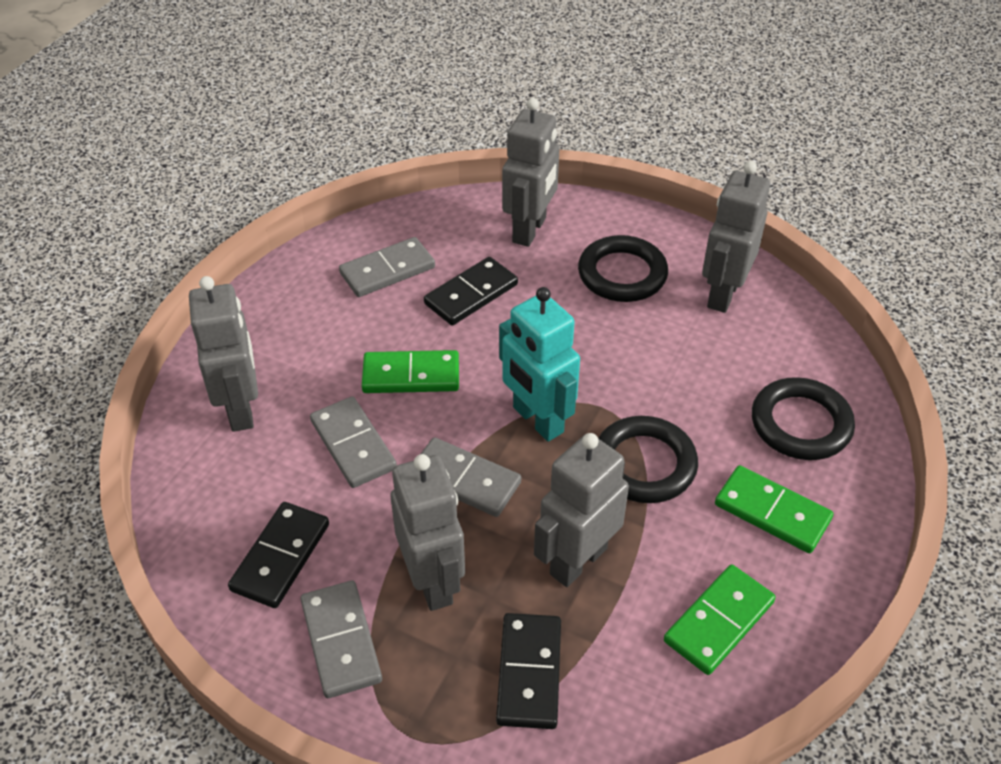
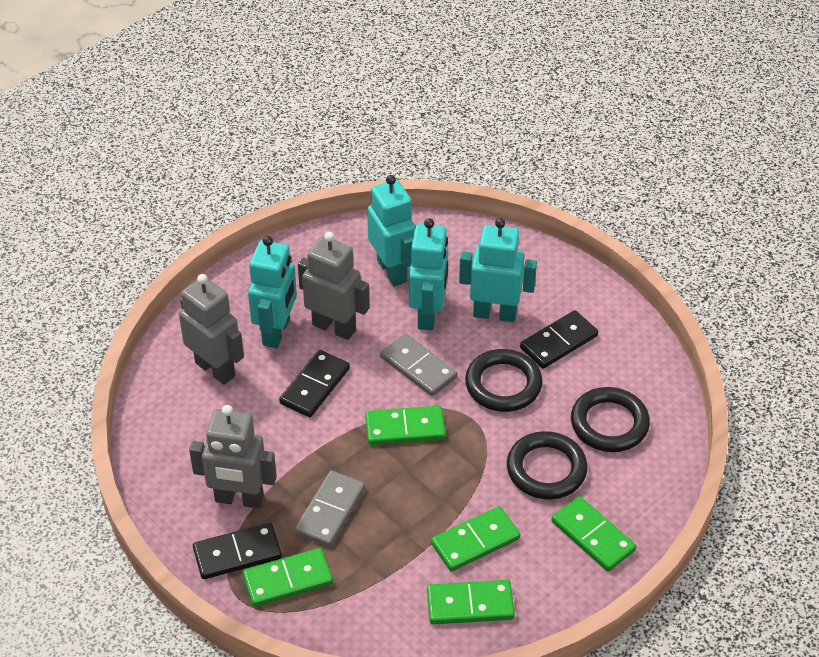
green domino: 3 -> 5
grey domino: 4 -> 2
grey robot: 5 -> 3
turquoise robot: 1 -> 4

